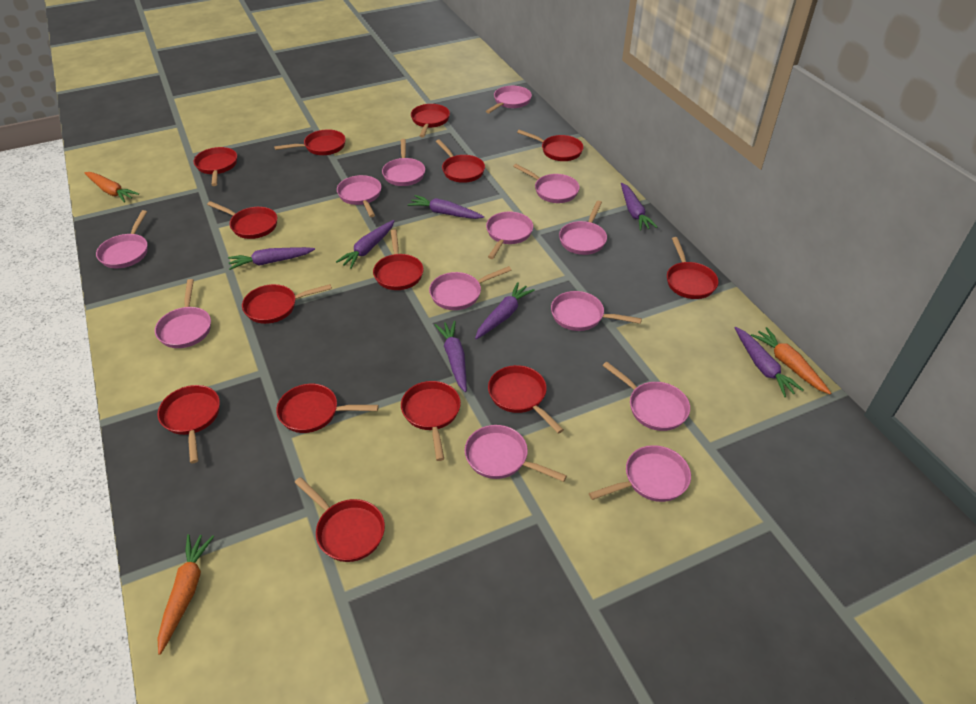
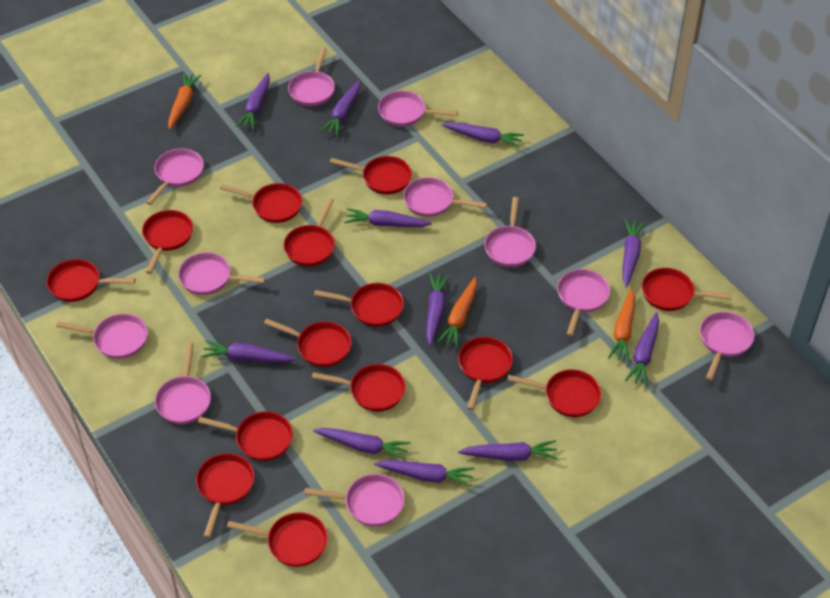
pink pan: 13 -> 11
purple carrot: 7 -> 11

